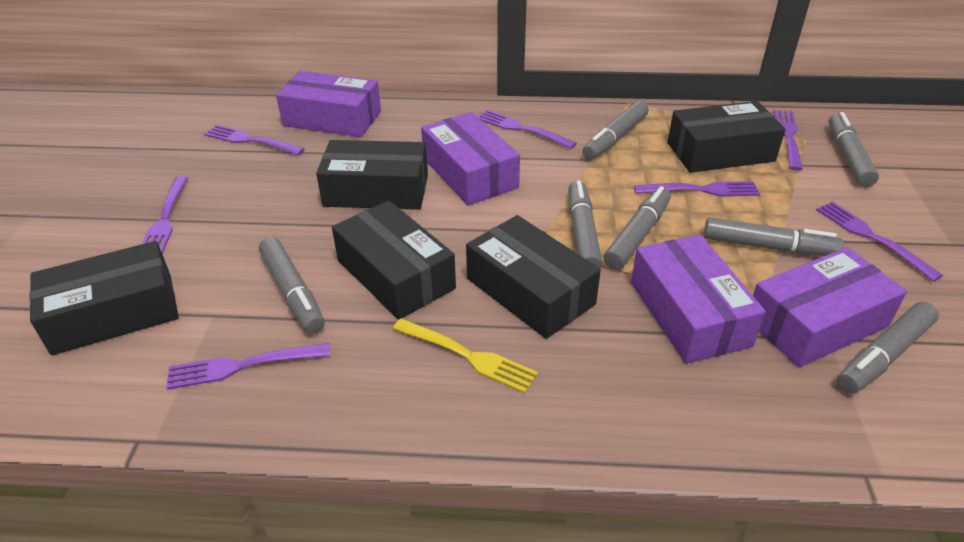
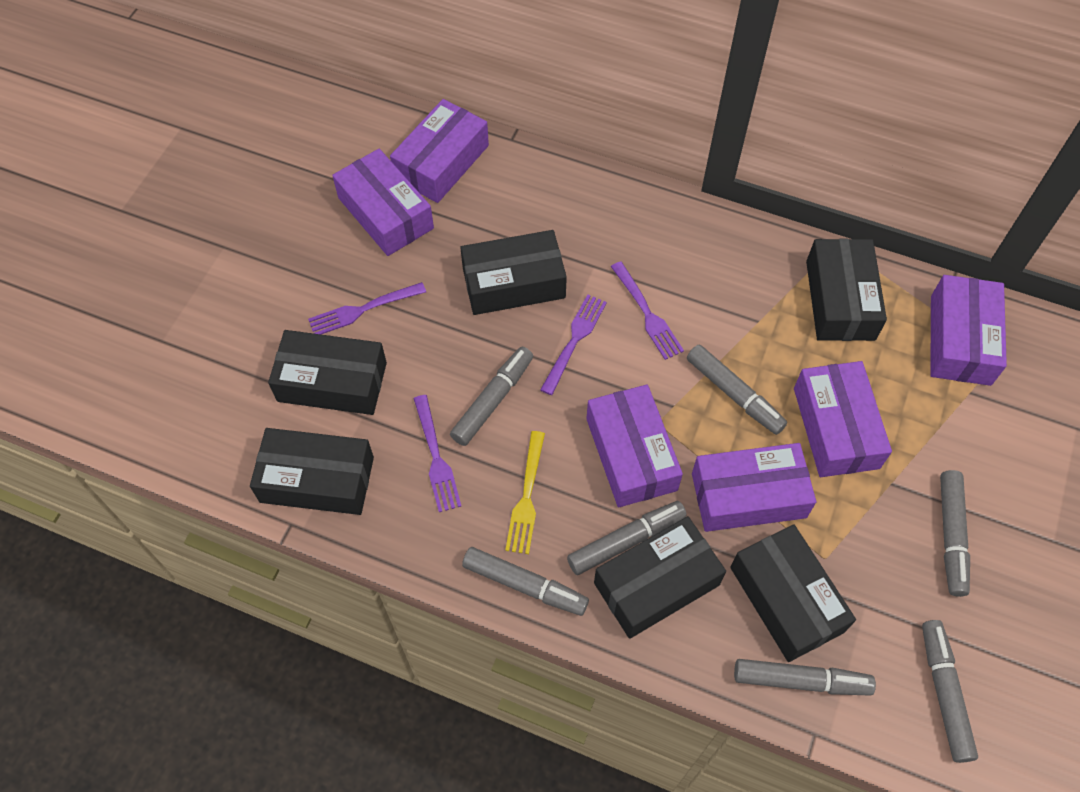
black box: 5 -> 6
purple box: 4 -> 6
purple fork: 7 -> 4

